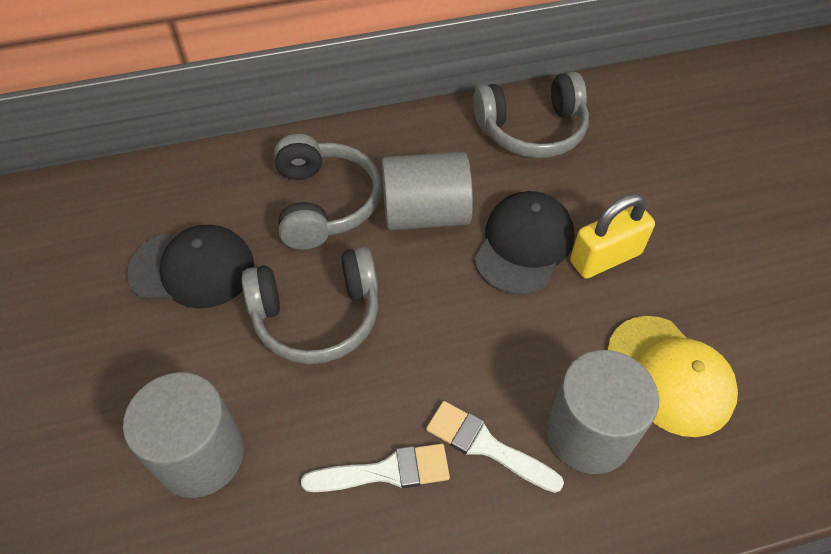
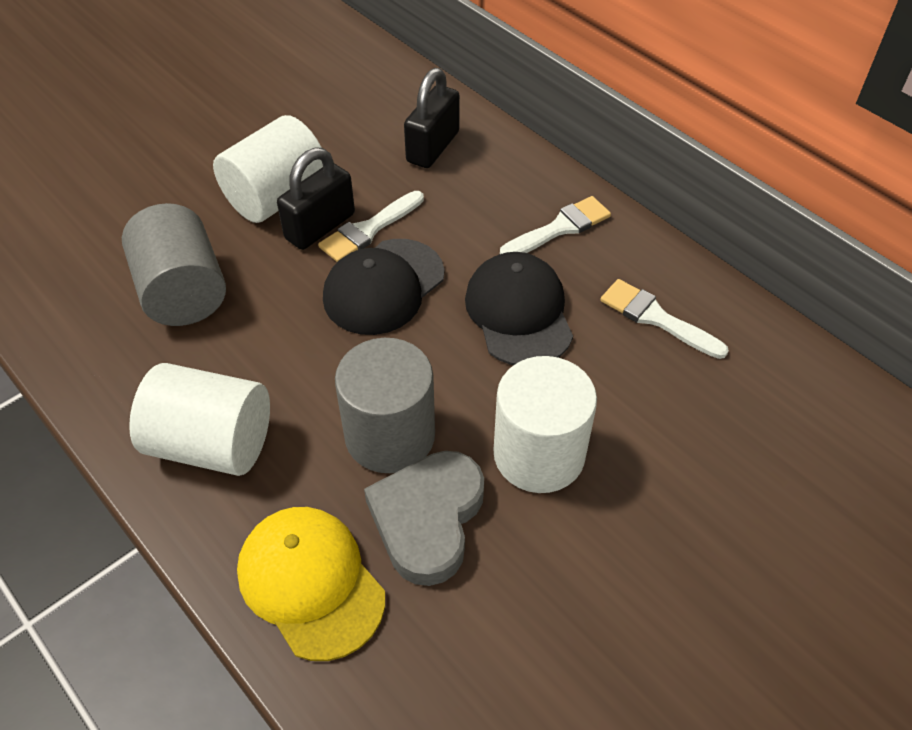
black padlock: 0 -> 2
grey cylinder: 3 -> 2
grey headphones: 3 -> 0
grey heart: 0 -> 1
white brush: 2 -> 3
white cylinder: 0 -> 3
yellow padlock: 1 -> 0

